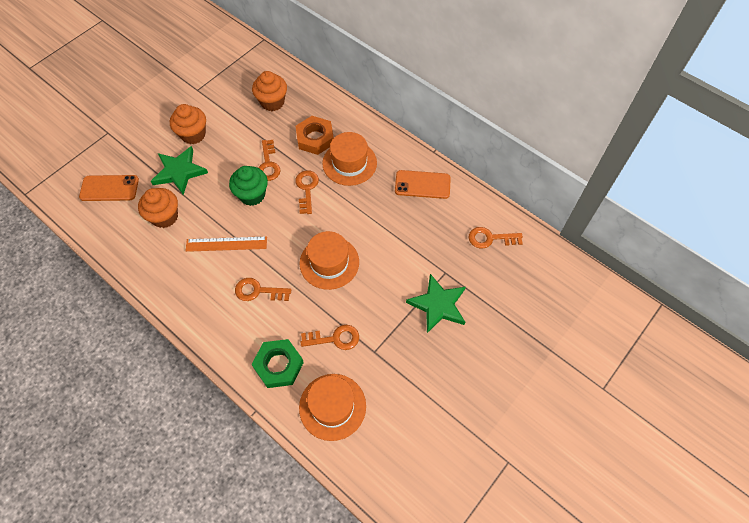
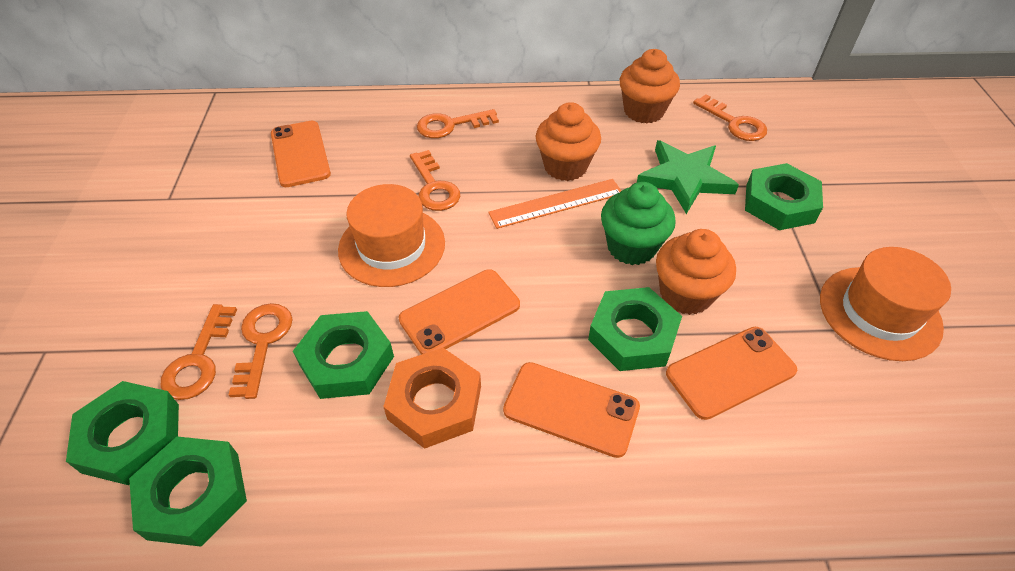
green nut: 1 -> 5
green star: 2 -> 1
orange hat: 3 -> 2
orange phone: 2 -> 4

